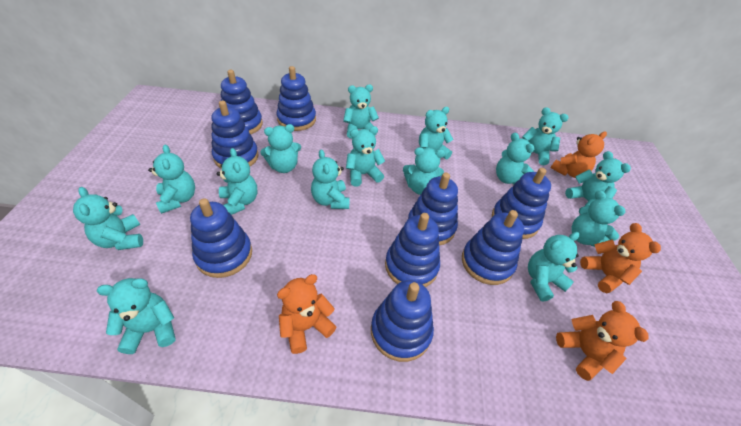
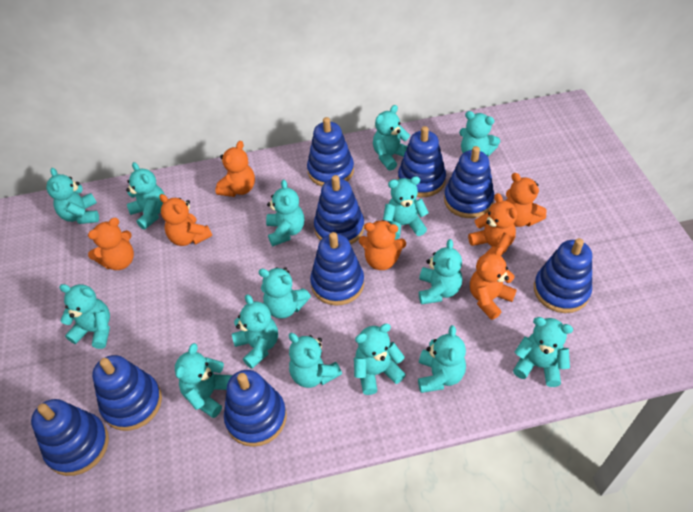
orange teddy bear: 4 -> 7

